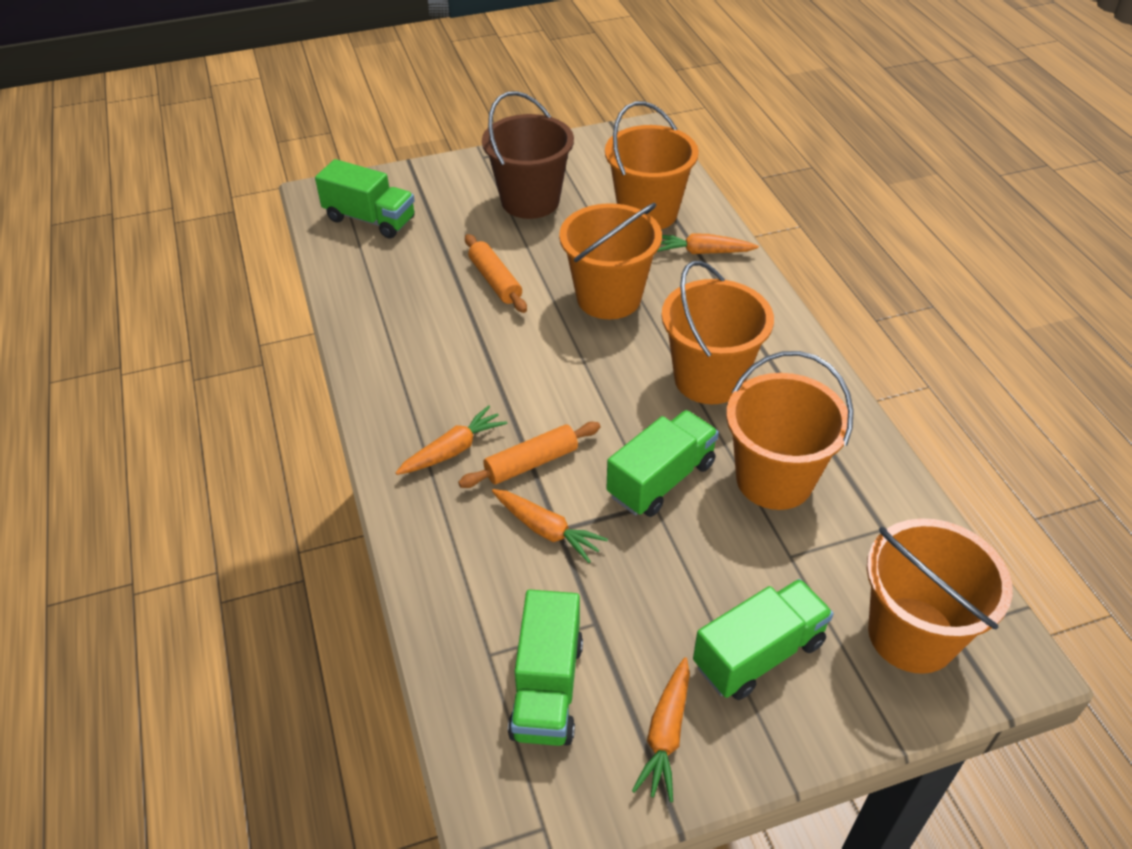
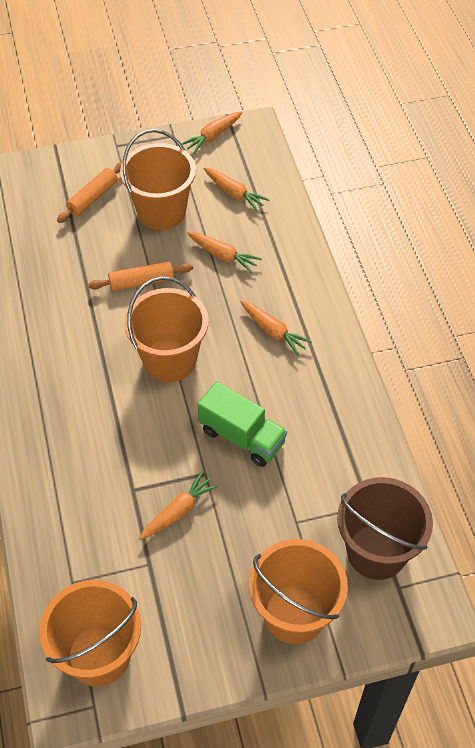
green truck: 4 -> 1
orange bucket: 5 -> 4
orange carrot: 4 -> 5

